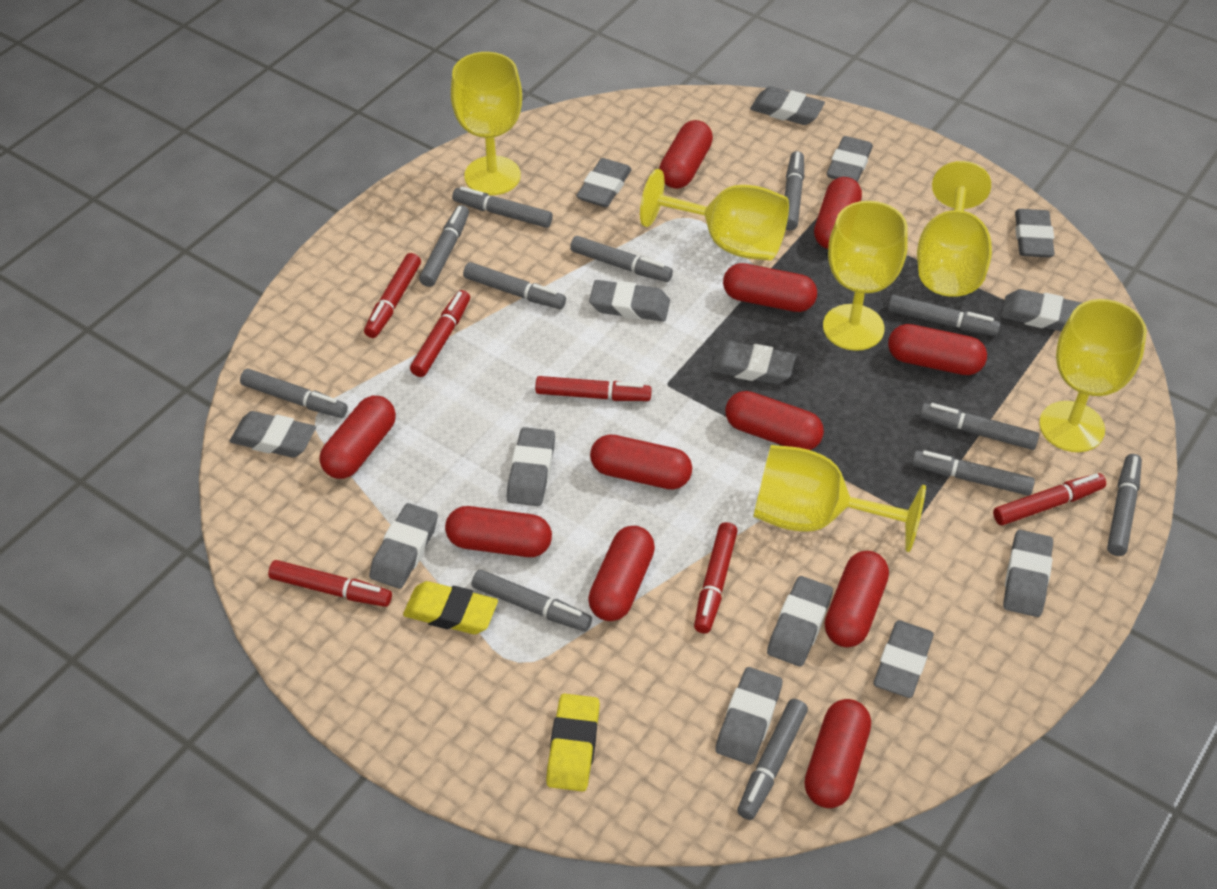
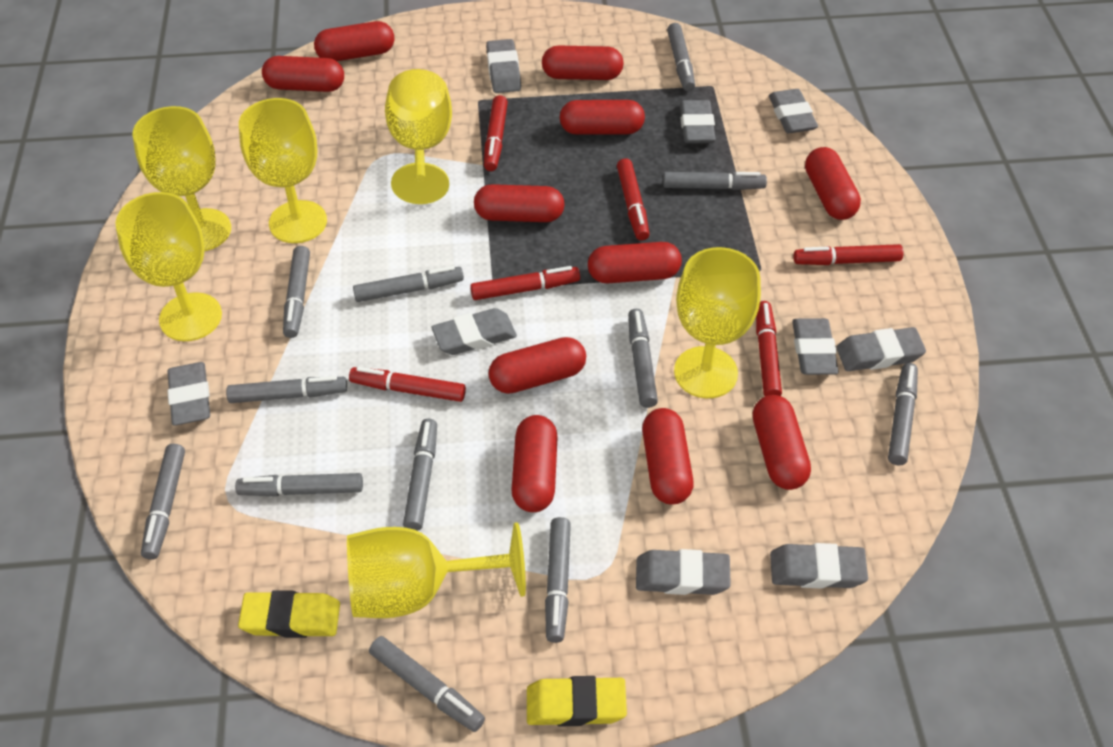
grey eraser: 14 -> 9

